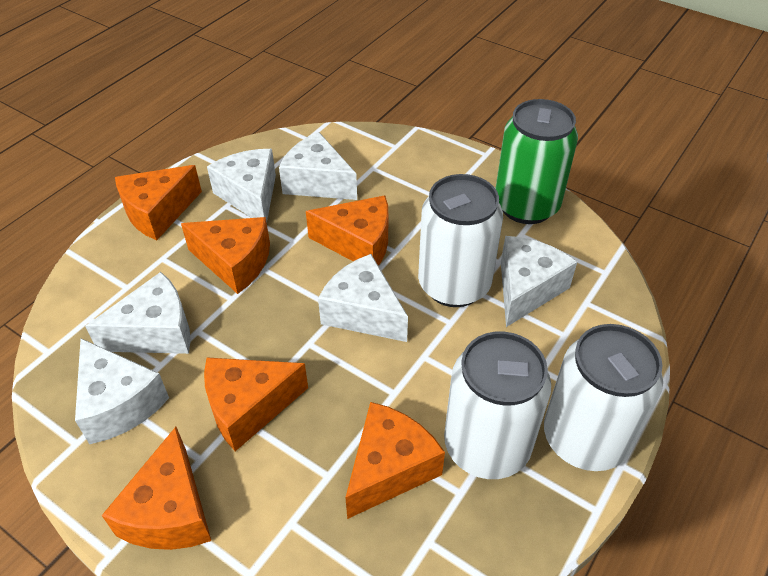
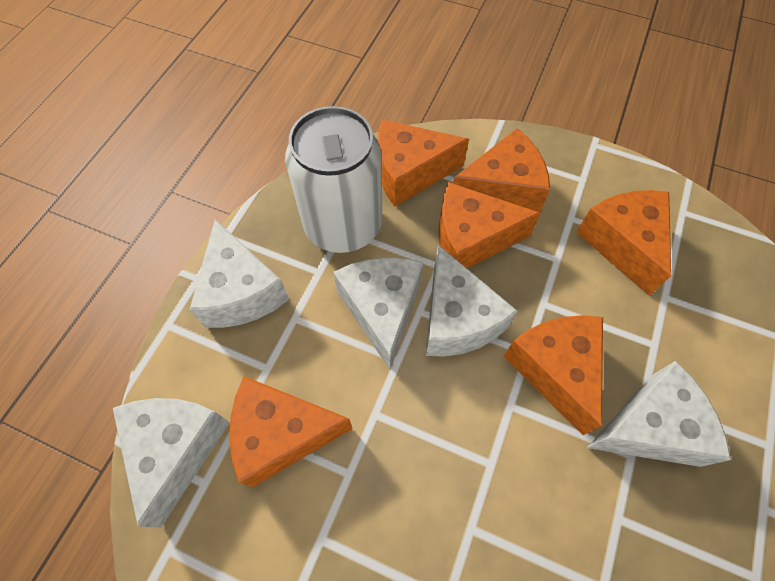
green can: 1 -> 0
white can: 3 -> 1
white cheese: 6 -> 5

